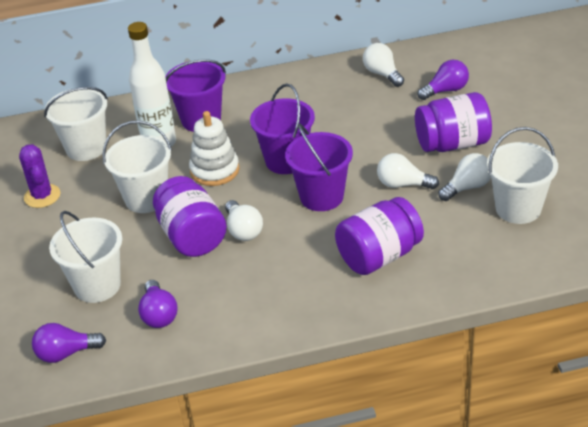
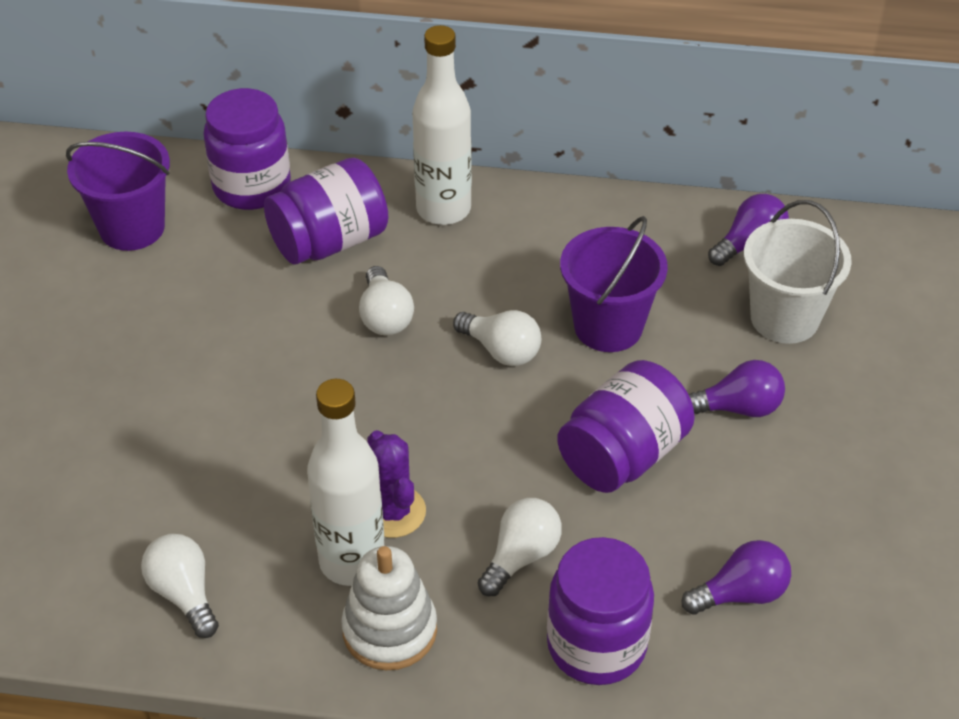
purple bucket: 3 -> 2
purple jar: 3 -> 4
white bottle: 1 -> 2
white bucket: 4 -> 1

